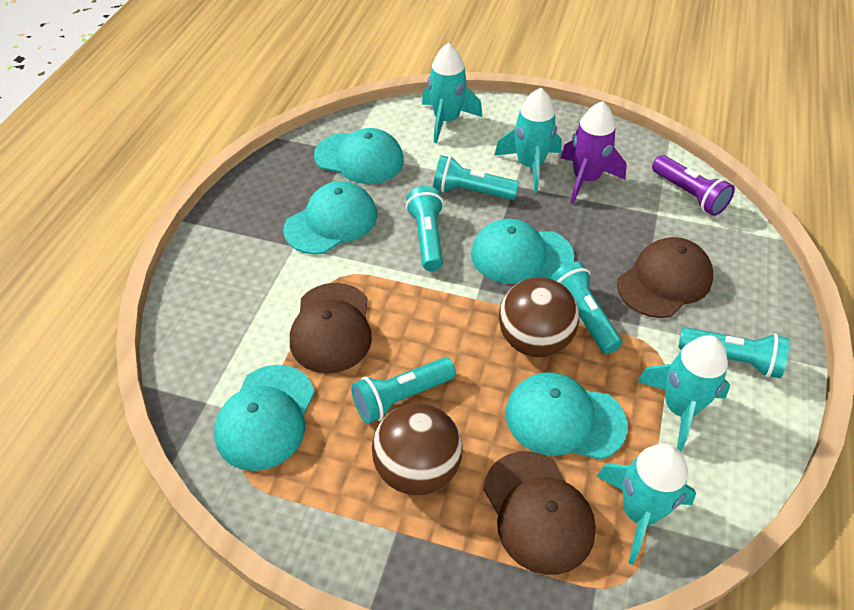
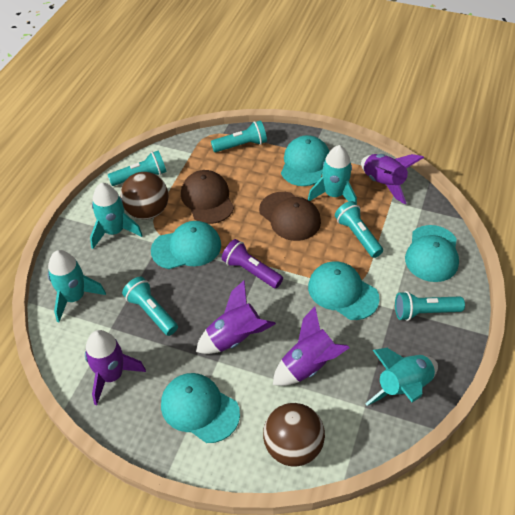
brown cap: 3 -> 2
purple rocket: 1 -> 4

